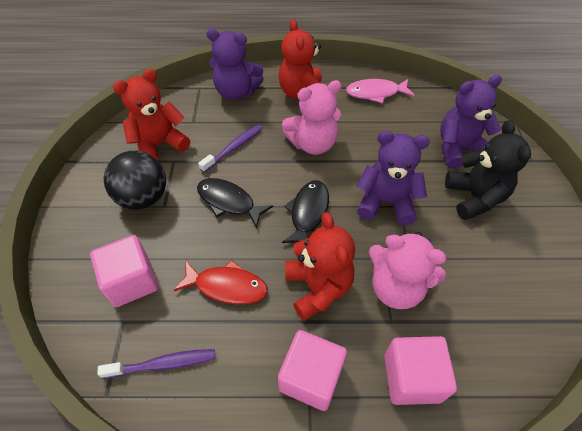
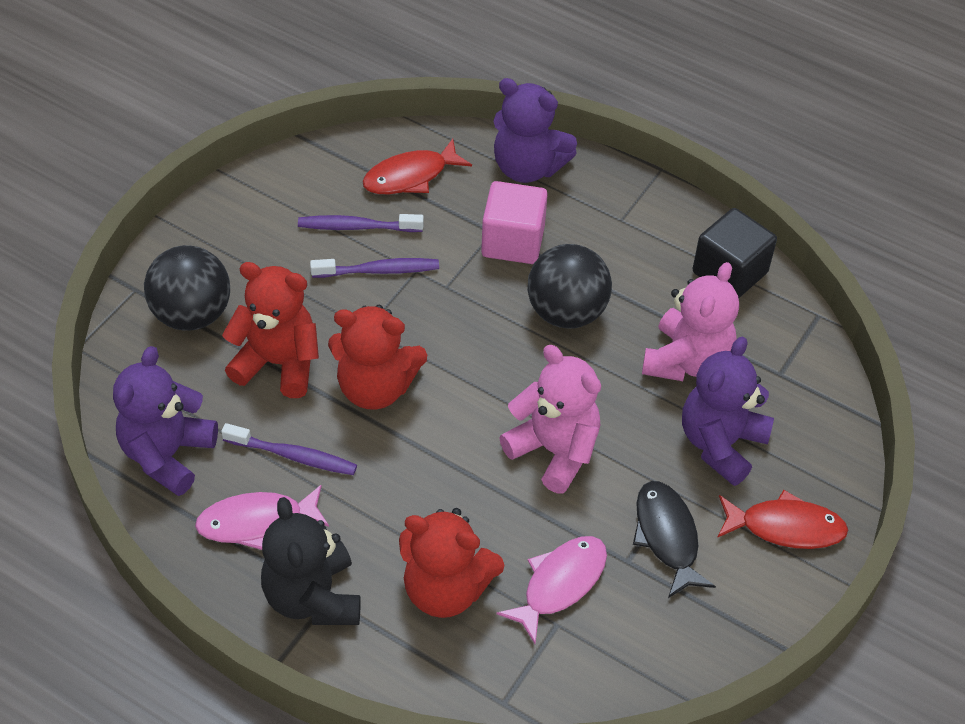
black ball: 1 -> 2
black cube: 0 -> 1
black fish: 2 -> 1
pink cube: 3 -> 1
pink fish: 1 -> 2
purple toothbrush: 2 -> 3
red fish: 1 -> 2

